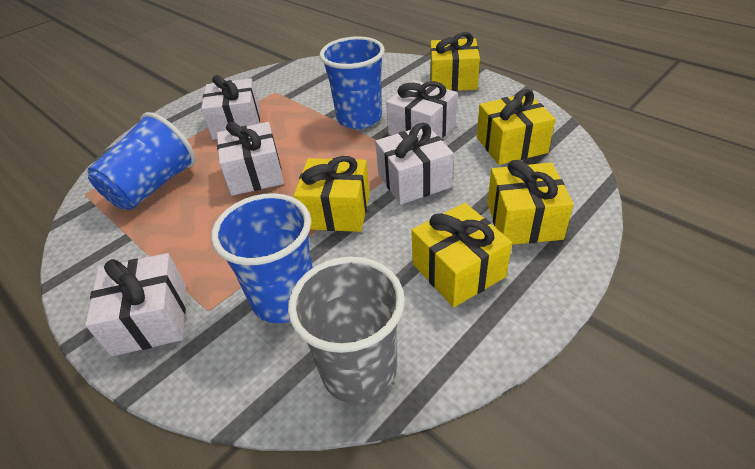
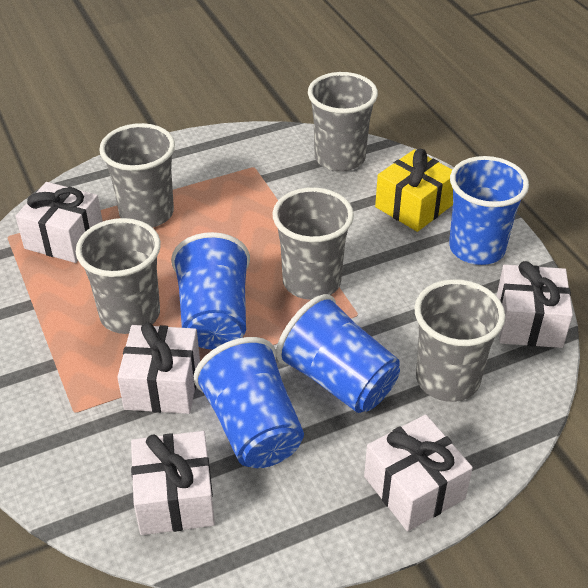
blue cup: 3 -> 4
grey cup: 1 -> 5
yellow gift: 5 -> 1

